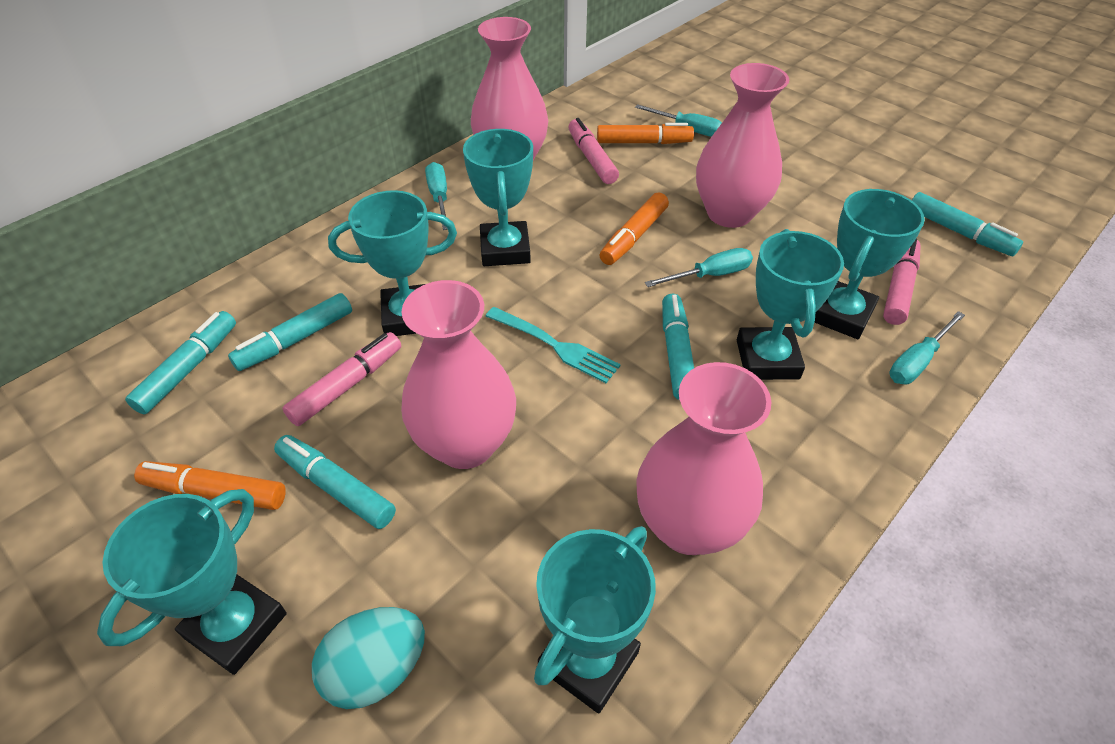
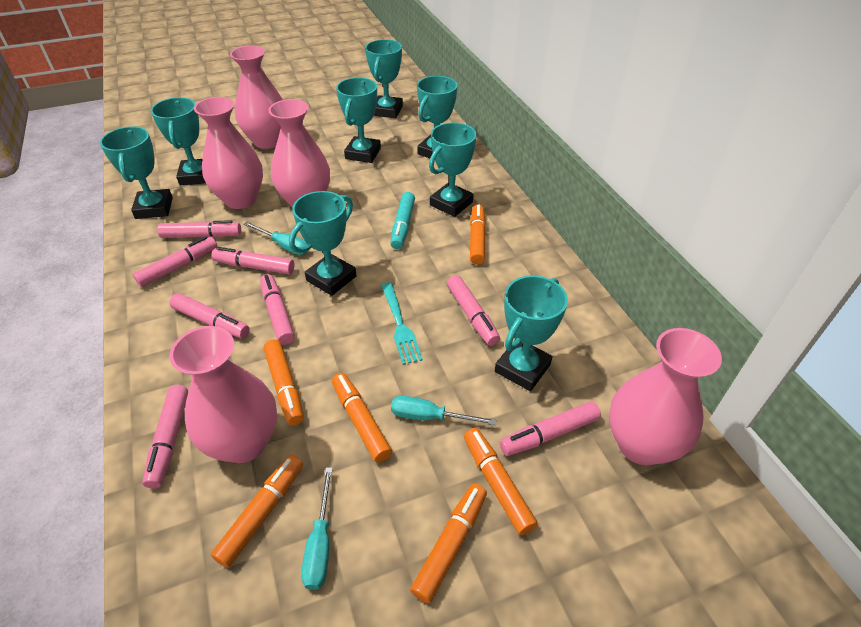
orange marker: 3 -> 6
pink marker: 3 -> 8
pink vase: 4 -> 5
turquoise egg: 1 -> 0
turquoise marker: 5 -> 1
turquoise screwdriver: 4 -> 3
turquoise trophy: 6 -> 8

